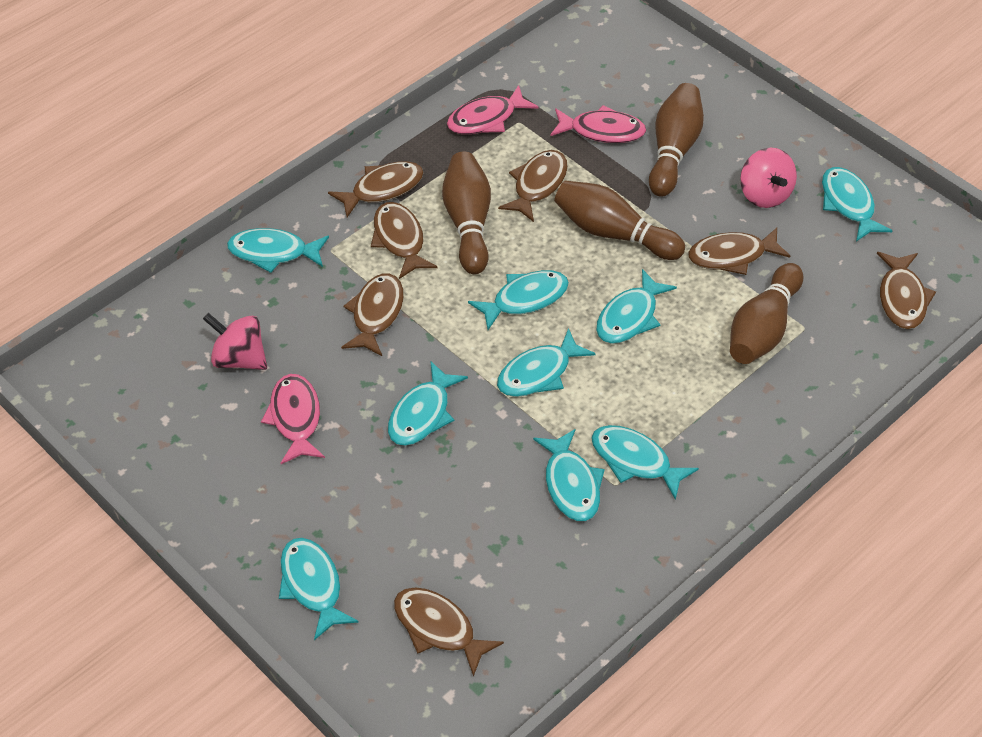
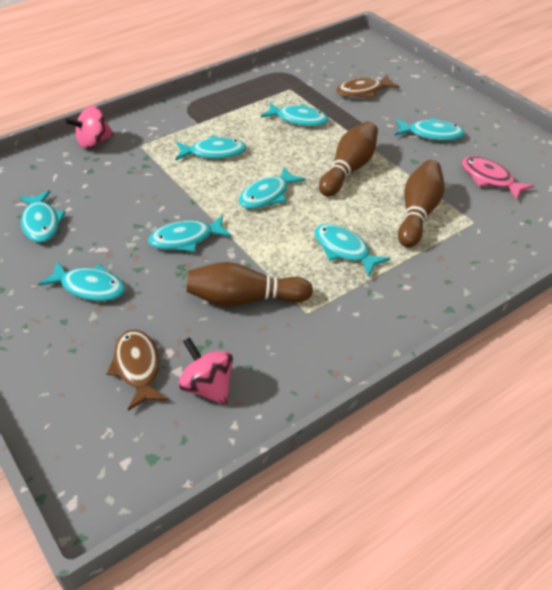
brown bowling pin: 4 -> 3
brown fish: 7 -> 2
pink fish: 3 -> 1
turquoise fish: 9 -> 8

